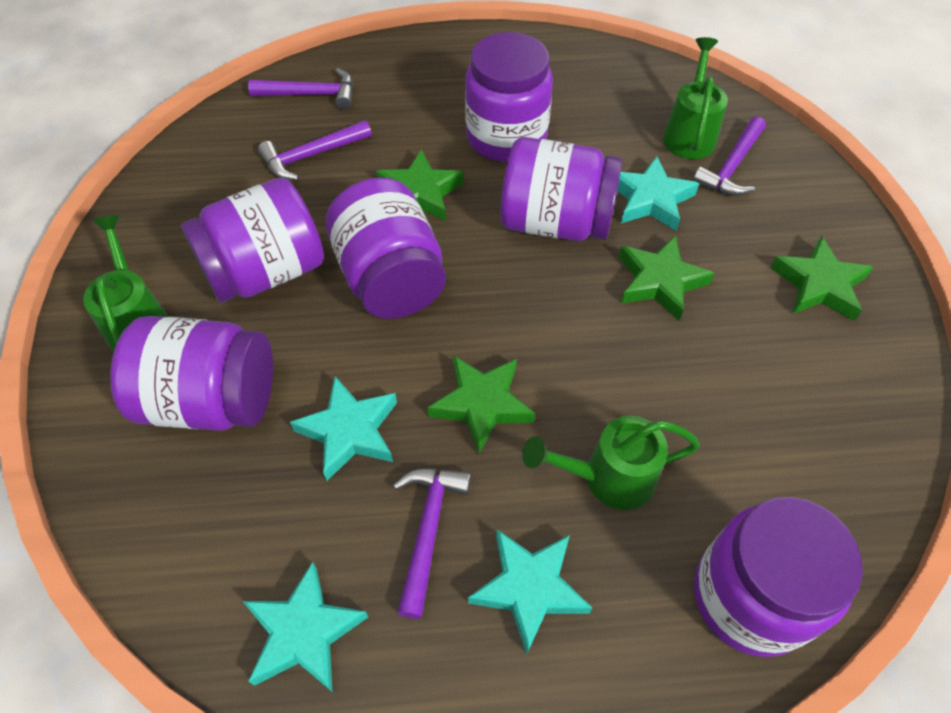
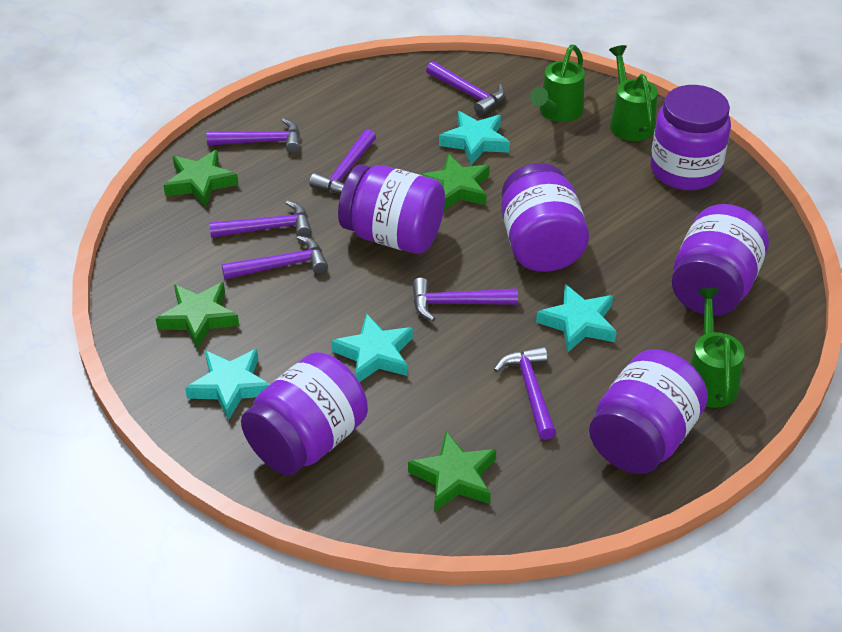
purple hammer: 4 -> 7

